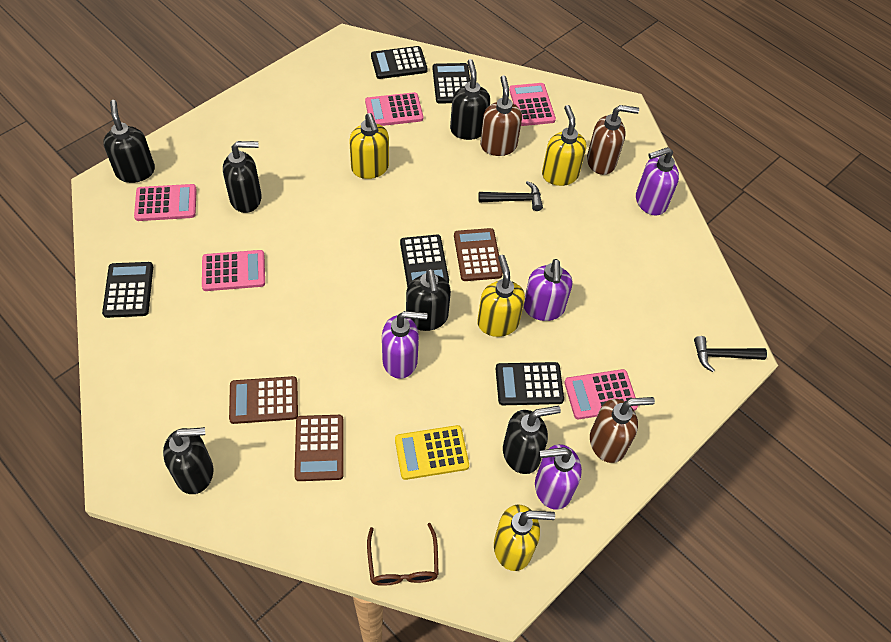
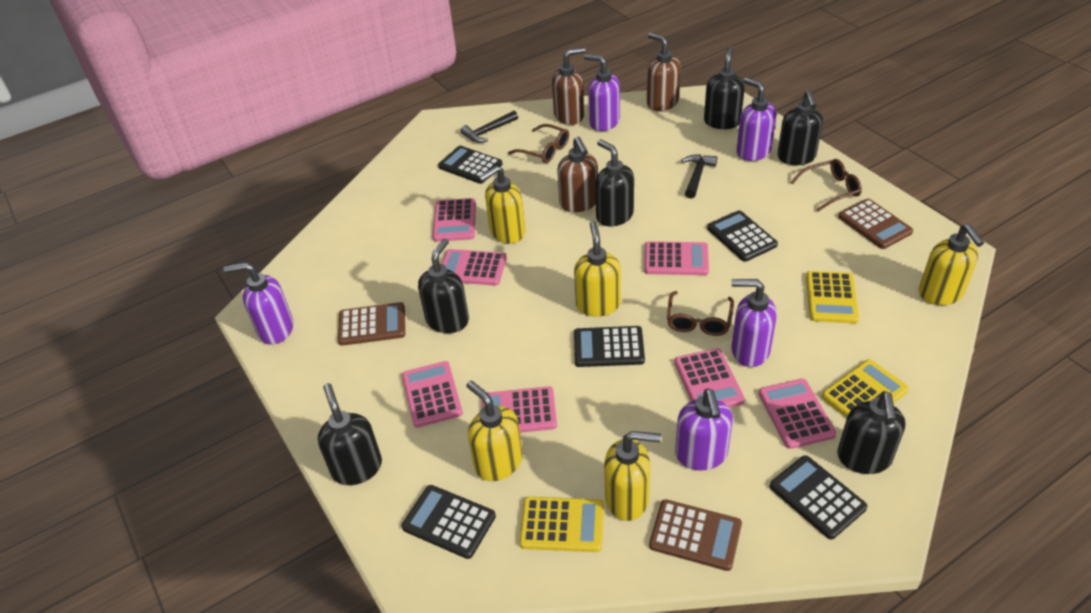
brown glasses: 1 -> 3
pink calculator: 5 -> 7
purple soap dispenser: 4 -> 5
yellow calculator: 1 -> 3
yellow soap dispenser: 4 -> 5

